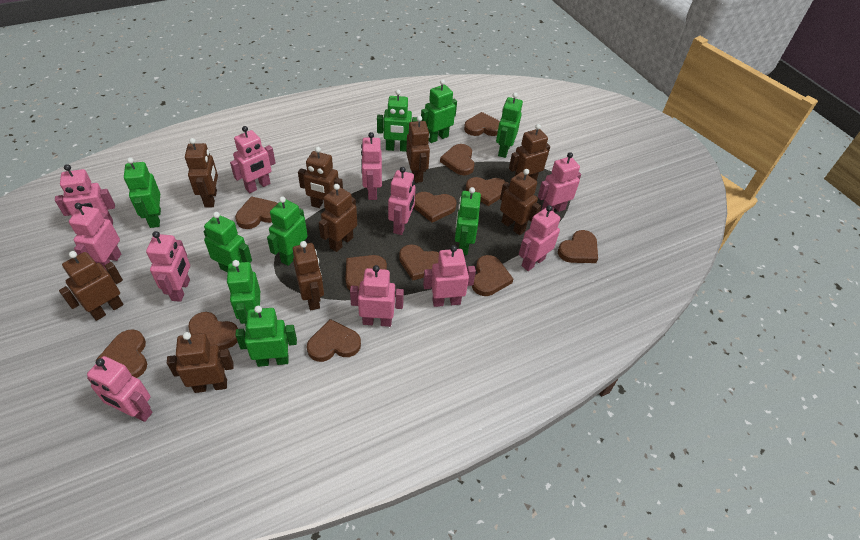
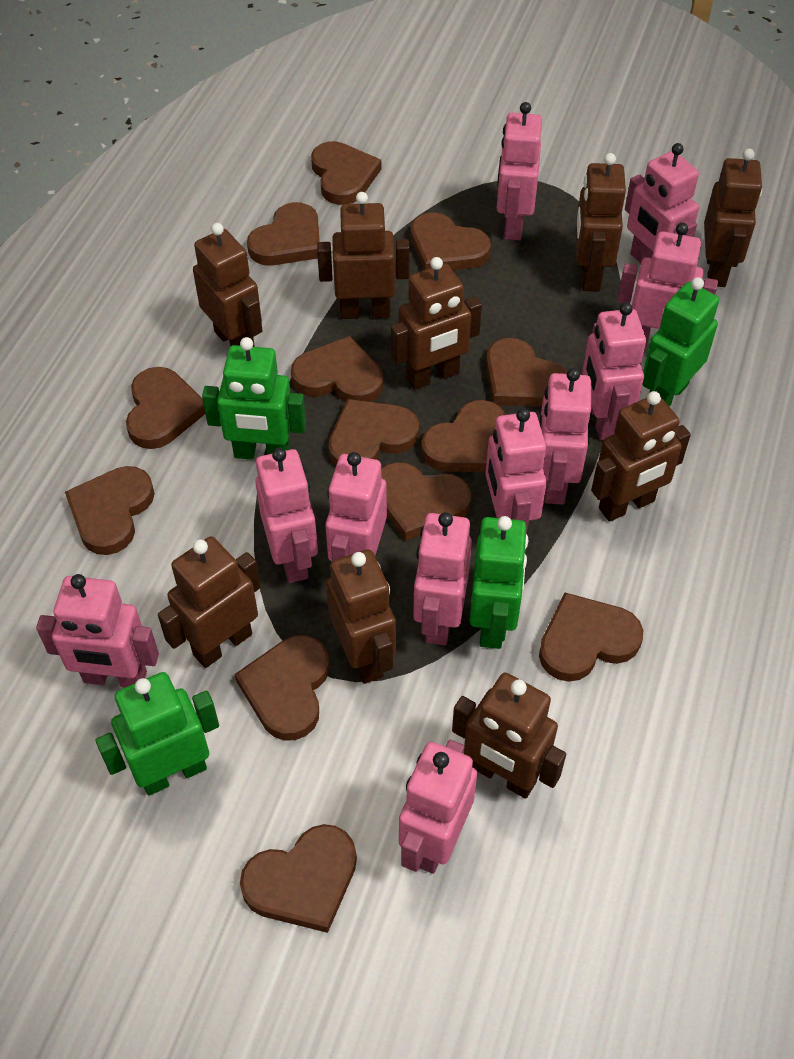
brown heart: 12 -> 13
green robot: 9 -> 4

